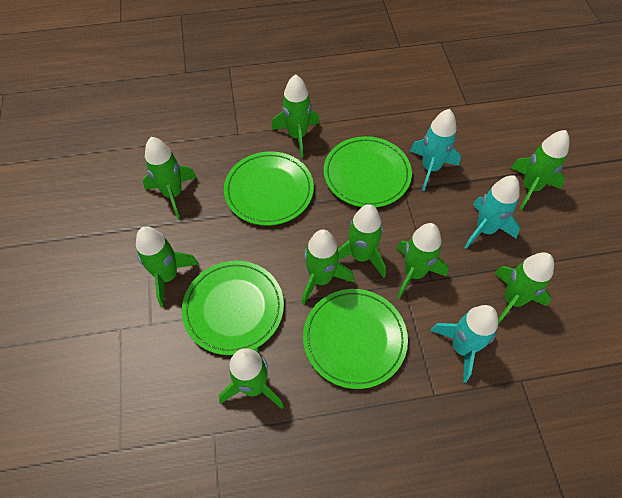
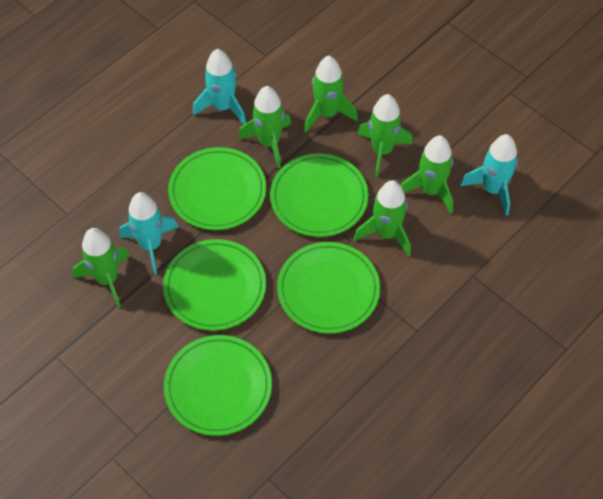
green plate: 4 -> 5
green rocket: 9 -> 6

